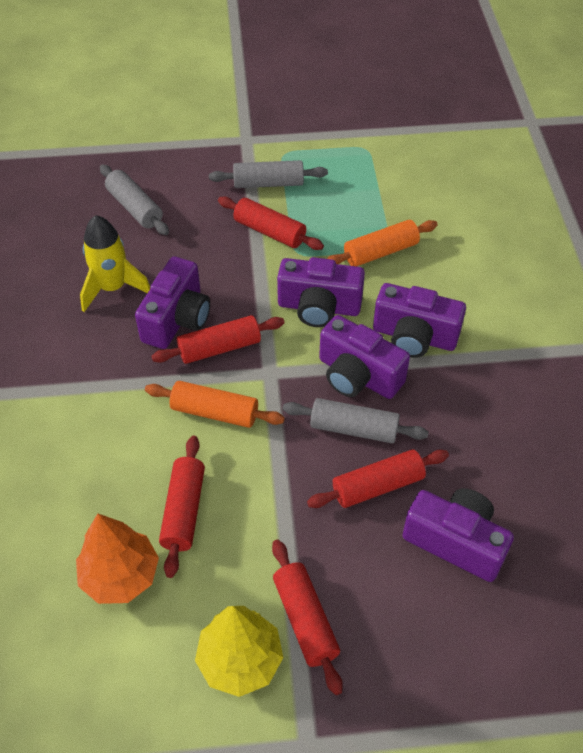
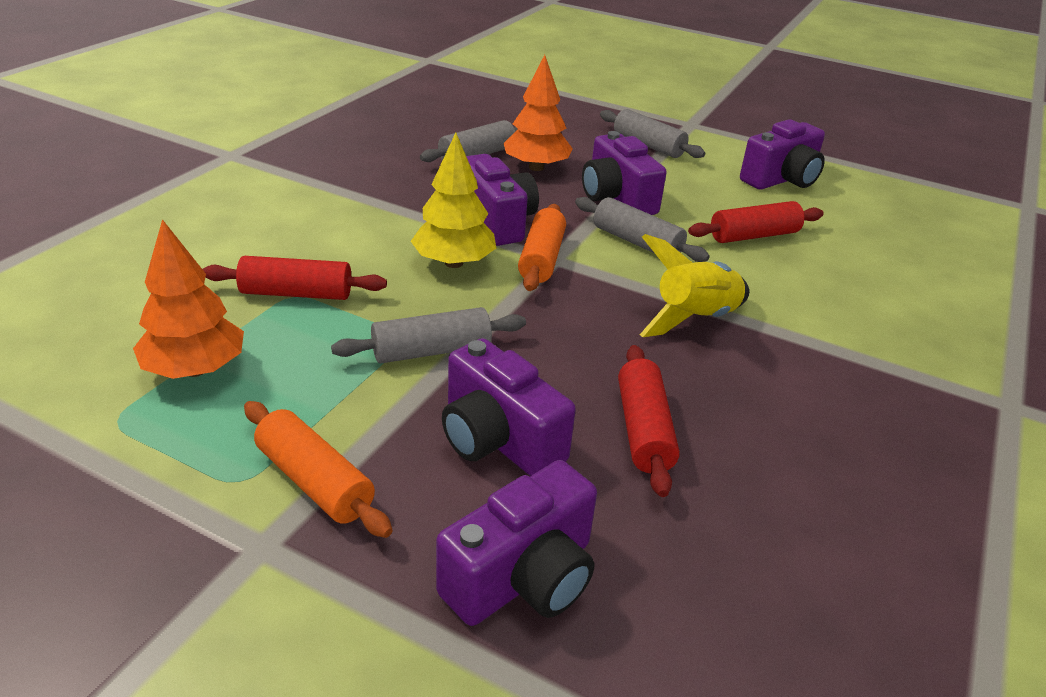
grey rolling pin: 3 -> 4
orange tree: 1 -> 2
red rolling pin: 5 -> 3

